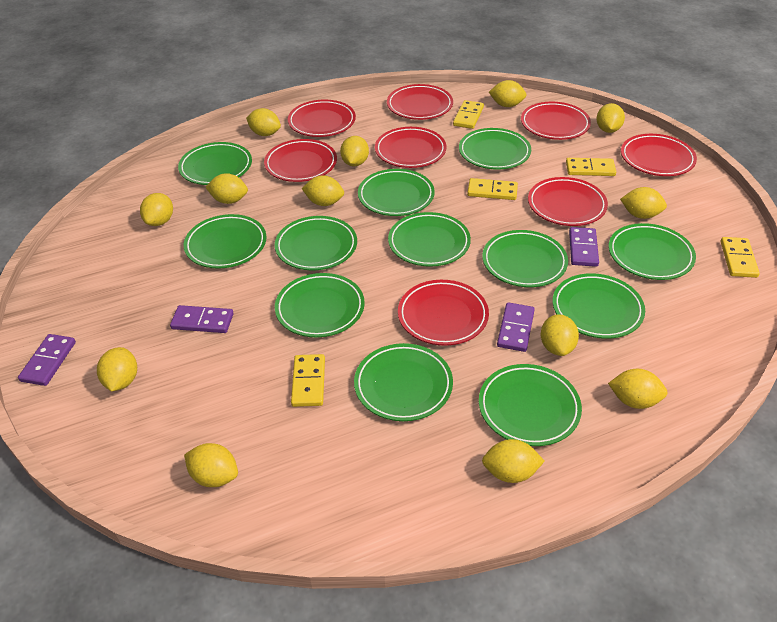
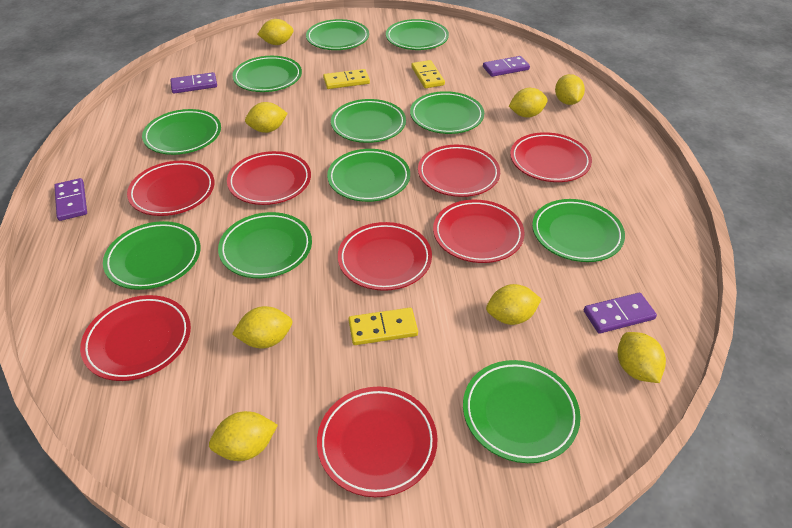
green plate: 12 -> 11
yellow domino: 5 -> 3
yellow lemon: 13 -> 8

